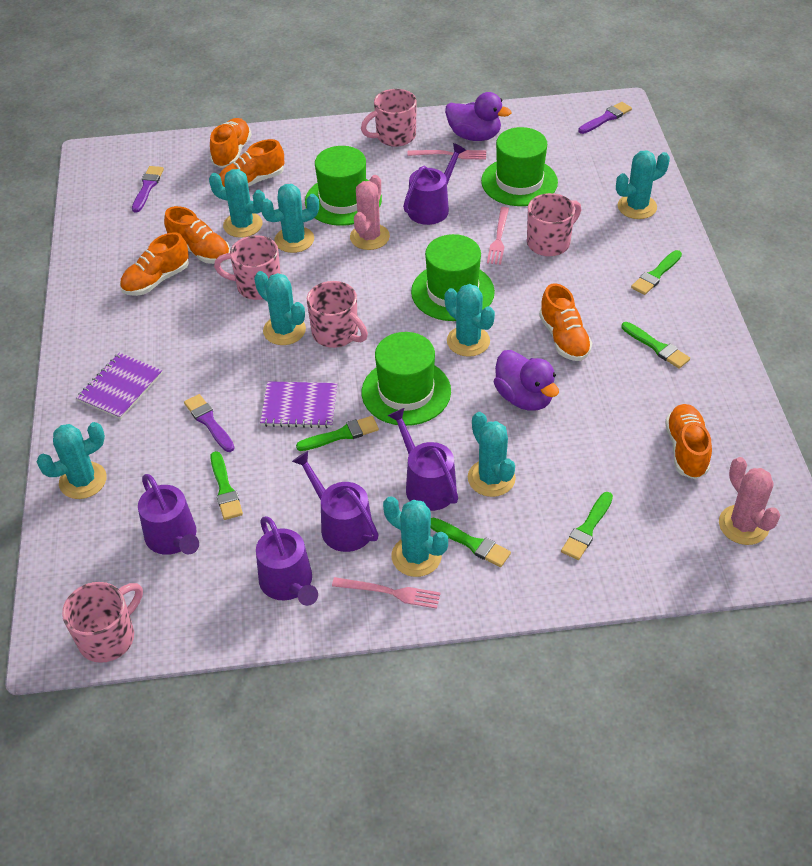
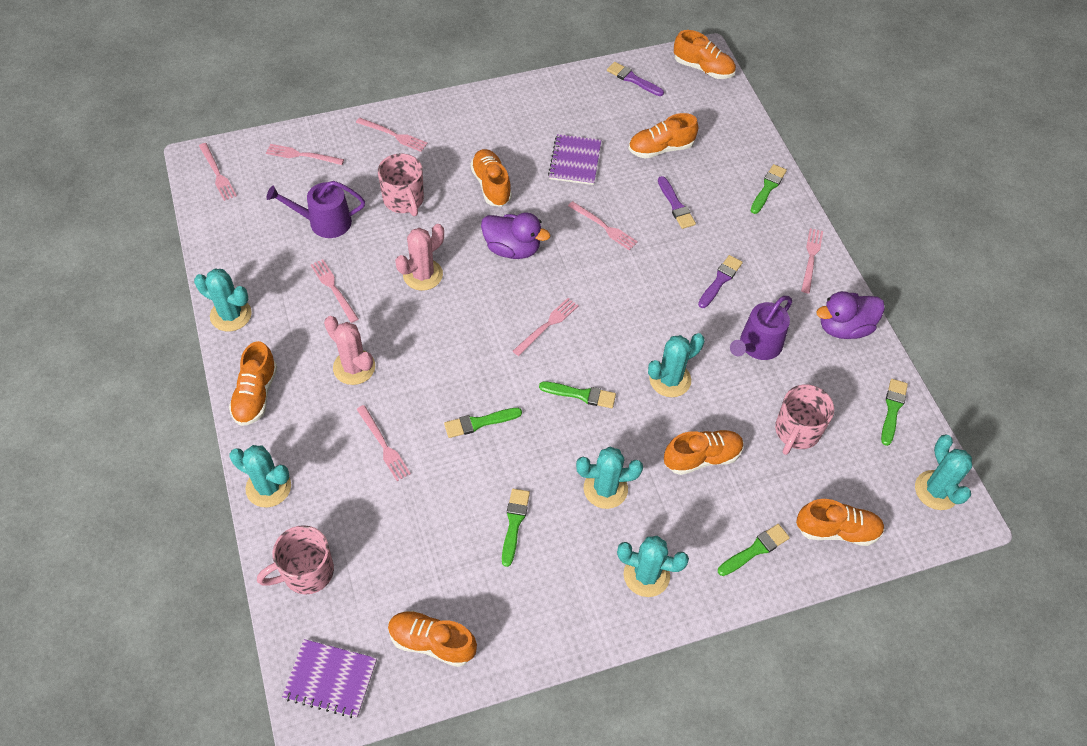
green hat: 4 -> 0
orange shoe: 6 -> 7
pink fork: 3 -> 8
pink mug: 5 -> 3
purple watering can: 5 -> 2
turquoise cactus: 8 -> 6

